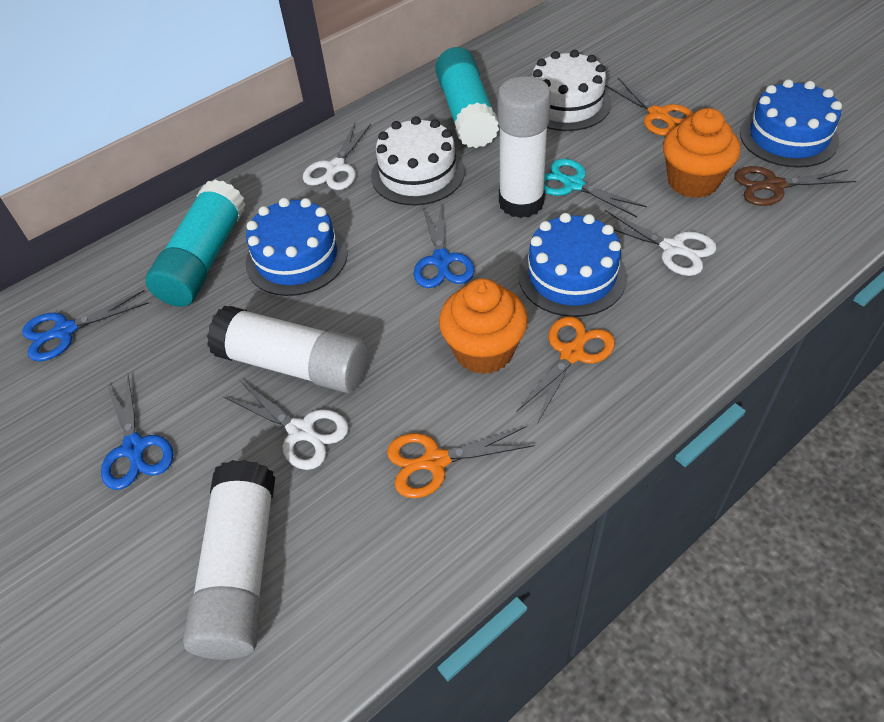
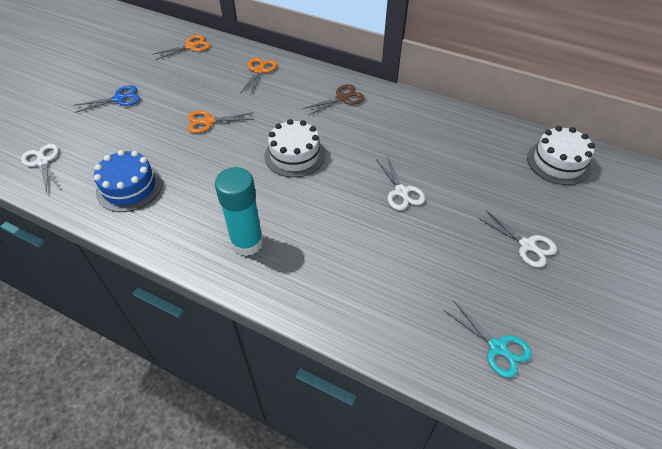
blue cake: 3 -> 1
blue scissors: 3 -> 1
orange cupcake: 2 -> 0
turquoise glue stick: 2 -> 1
white glue stick: 3 -> 0

